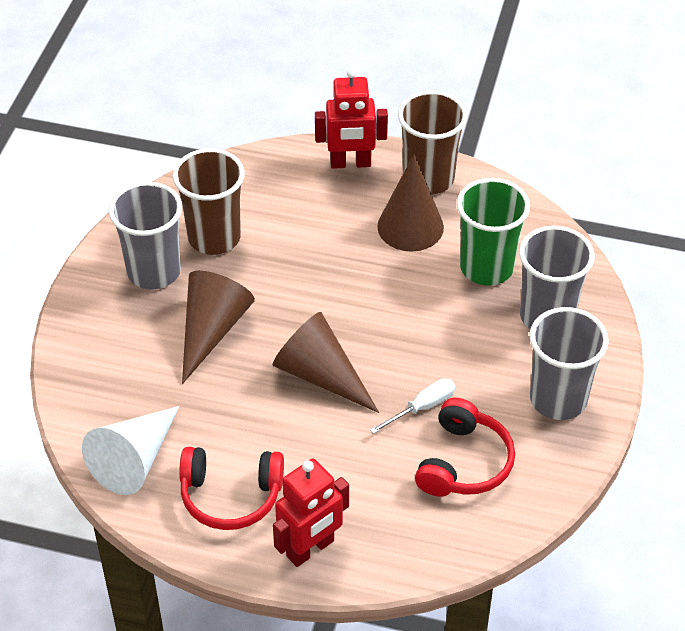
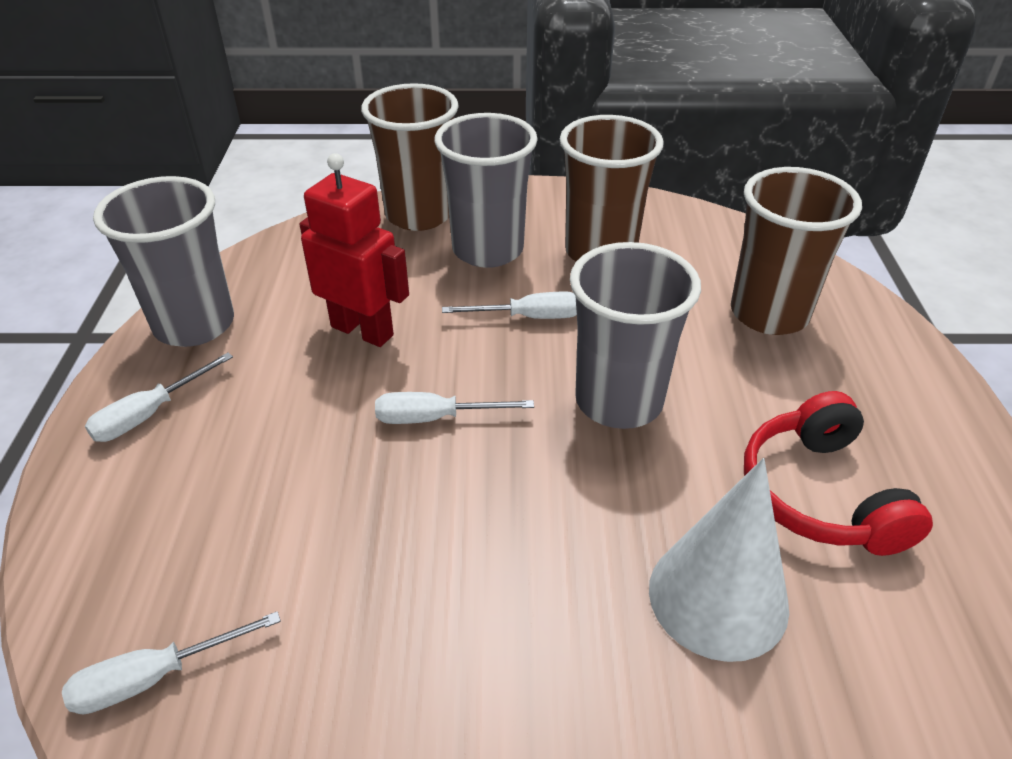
brown cone: 3 -> 0
brown cup: 2 -> 3
green cup: 1 -> 0
red headphones: 2 -> 1
red robot: 2 -> 1
white screwdriver: 1 -> 4

